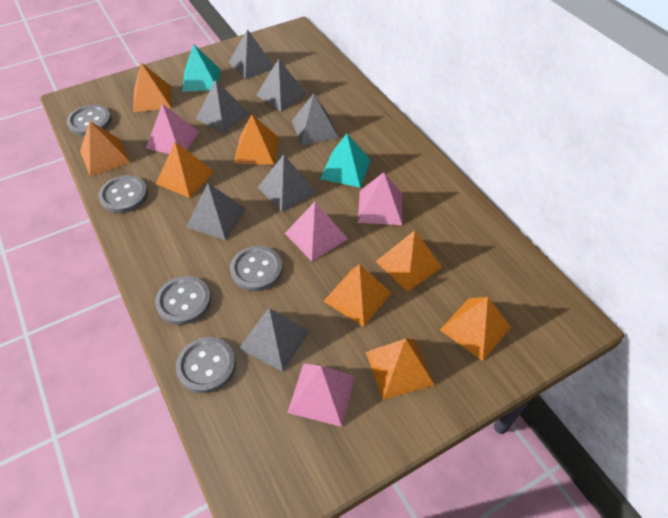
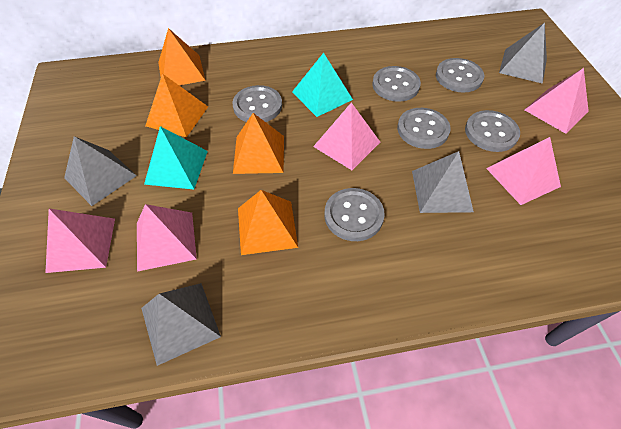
grey button: 5 -> 6
grey pyramid: 7 -> 4
orange pyramid: 8 -> 4
pink pyramid: 4 -> 5

